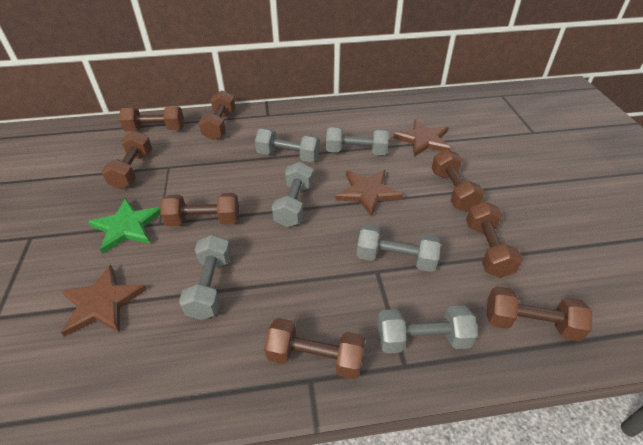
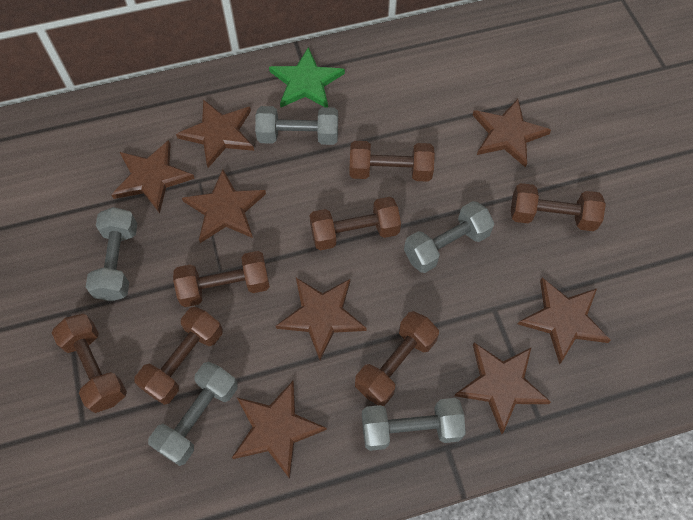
brown dumbbell: 8 -> 7
brown star: 3 -> 8
grey dumbbell: 6 -> 5

